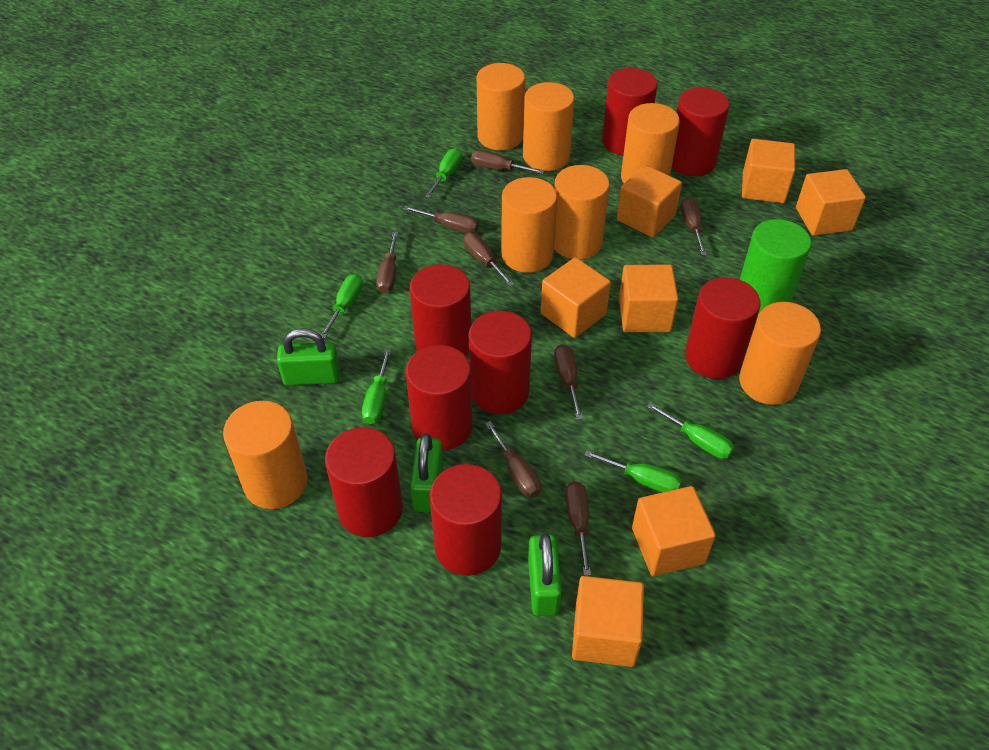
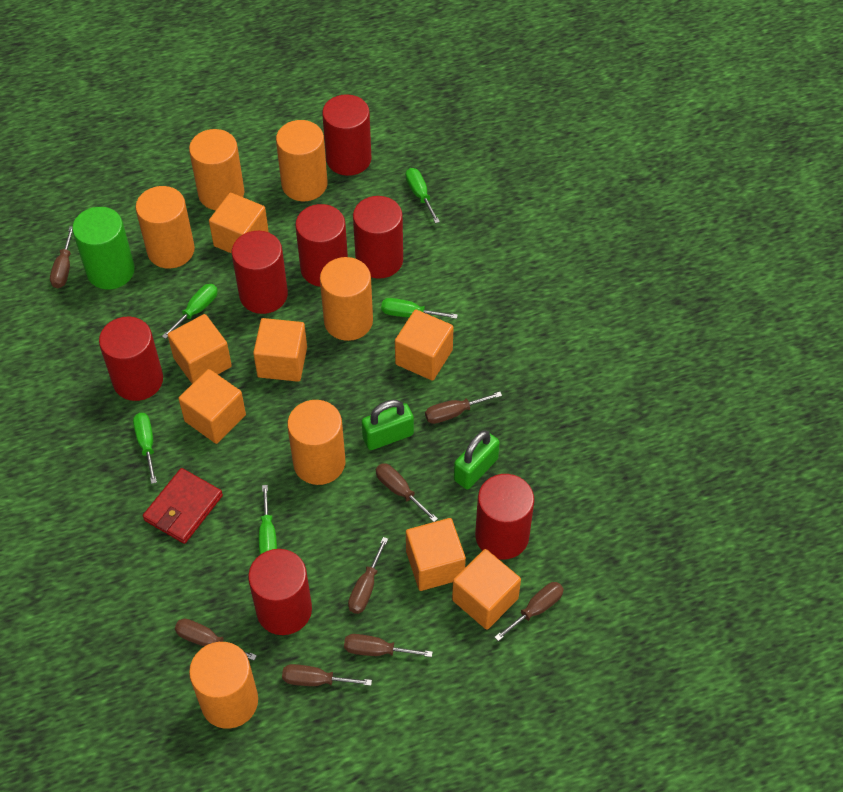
green padlock: 3 -> 2
orange cylinder: 7 -> 6
red cylinder: 8 -> 7
red wallet: 0 -> 1

